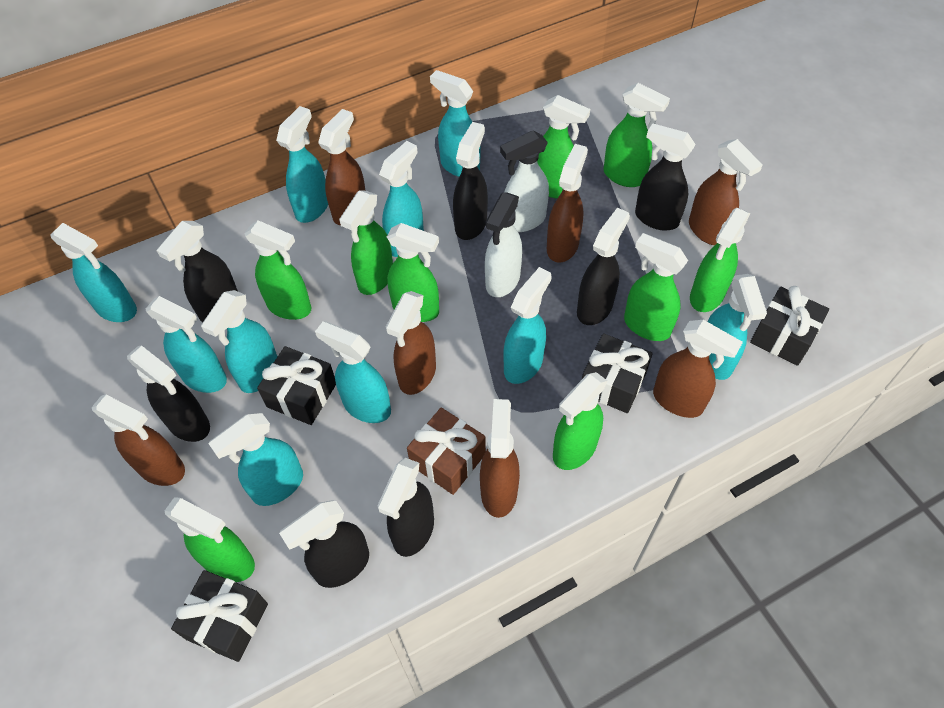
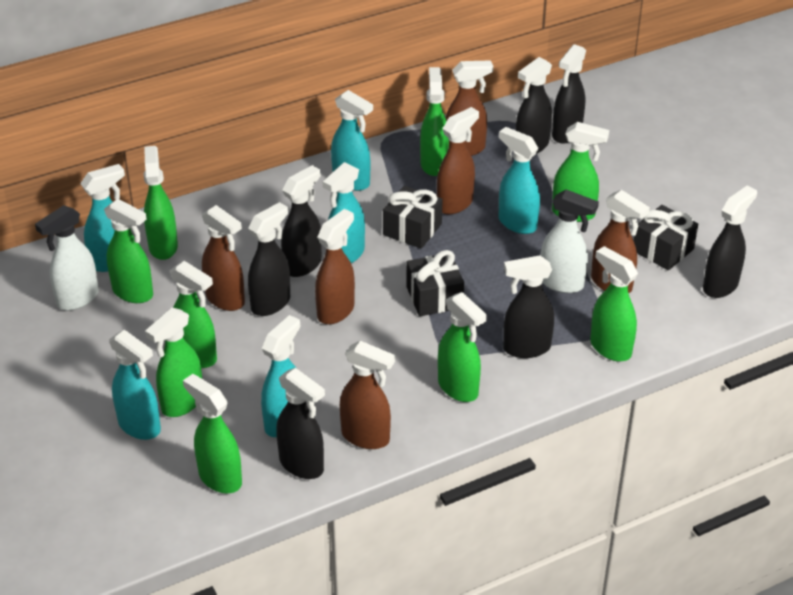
black gift: 4 -> 3
brown gift: 1 -> 0
brown spray bottle: 7 -> 6
turquoise spray bottle: 10 -> 6

